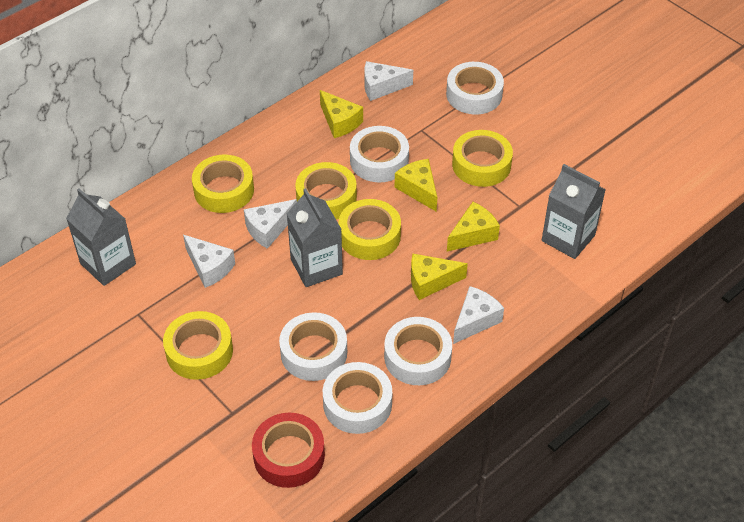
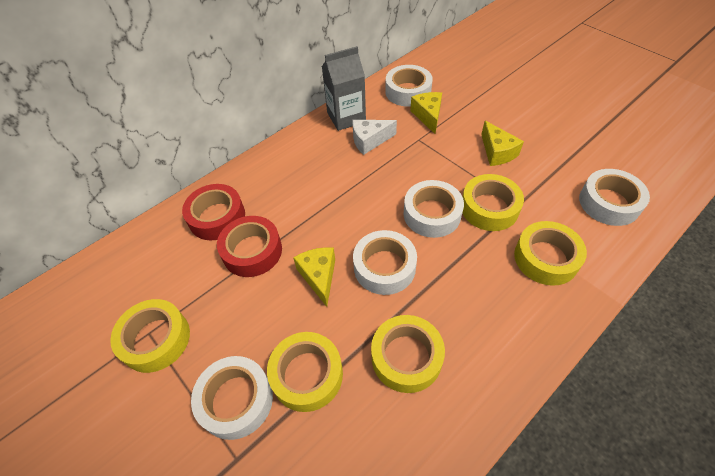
grey carton: 3 -> 1
red tape: 1 -> 2
white cheese: 4 -> 1
yellow cheese: 4 -> 3

